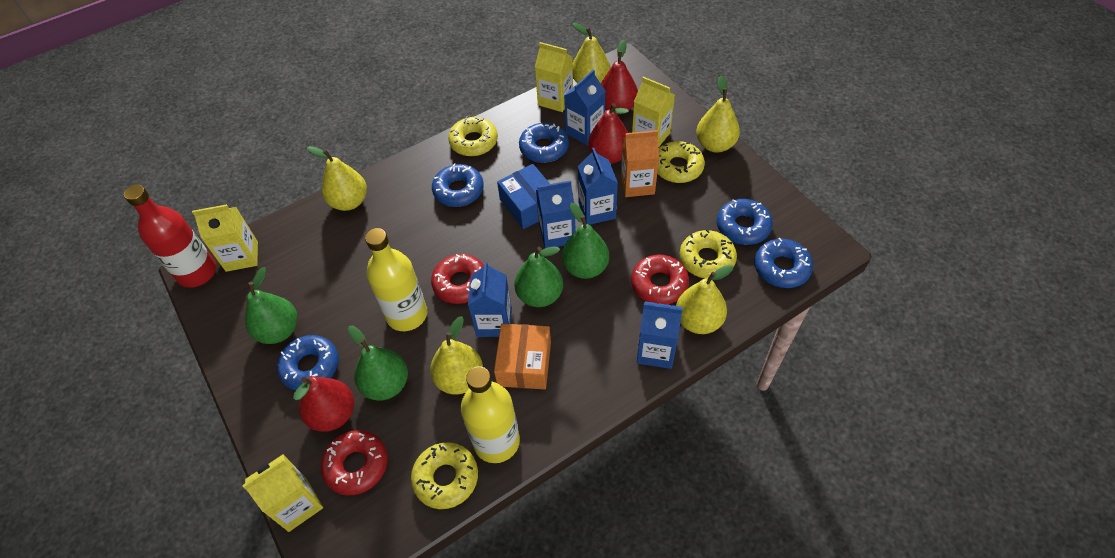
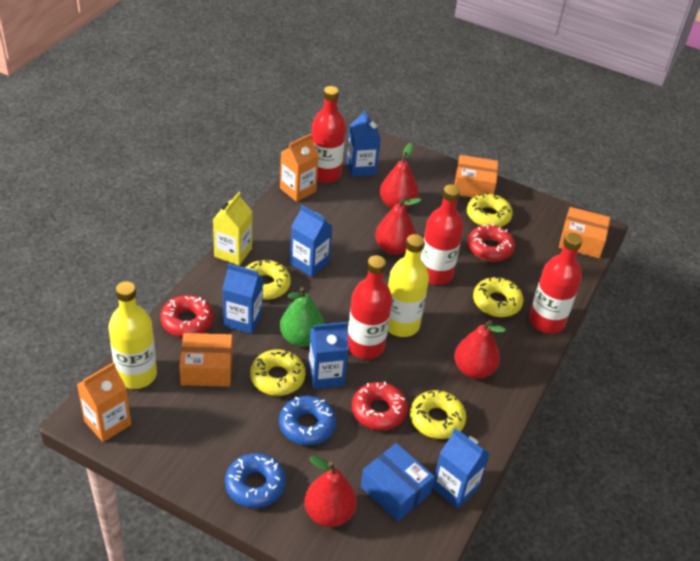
blue donut: 5 -> 2
green pear: 4 -> 1
orange box: 1 -> 3
orange carton: 1 -> 2
red bottle: 1 -> 4
red pear: 3 -> 4
yellow carton: 4 -> 1
yellow donut: 4 -> 5
yellow pear: 5 -> 0

